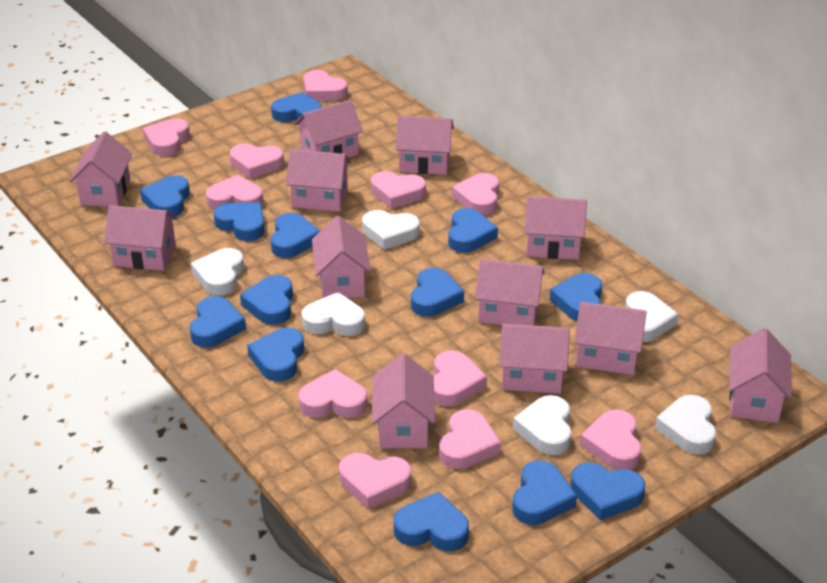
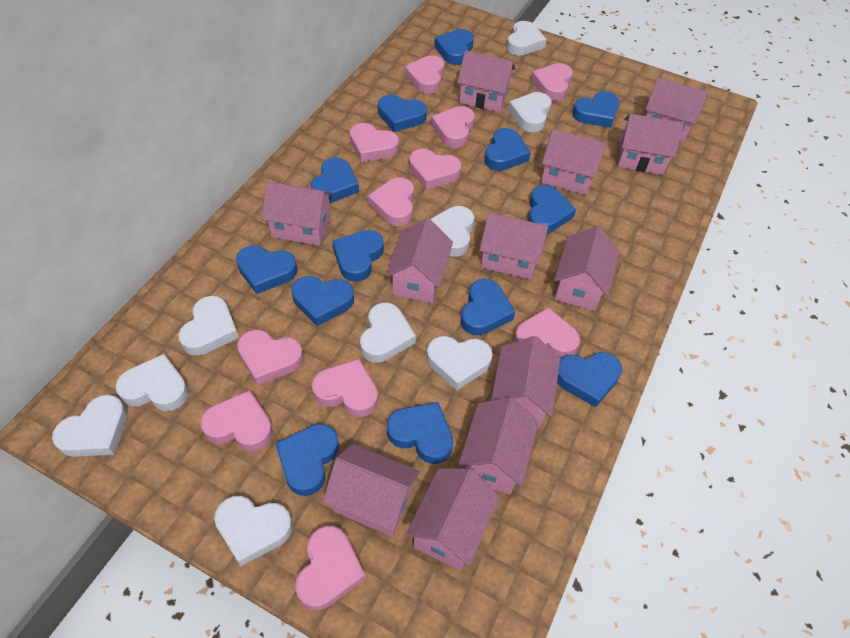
white heart: 6 -> 9

